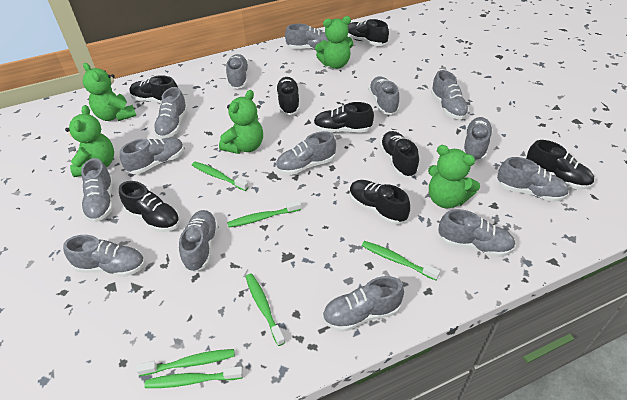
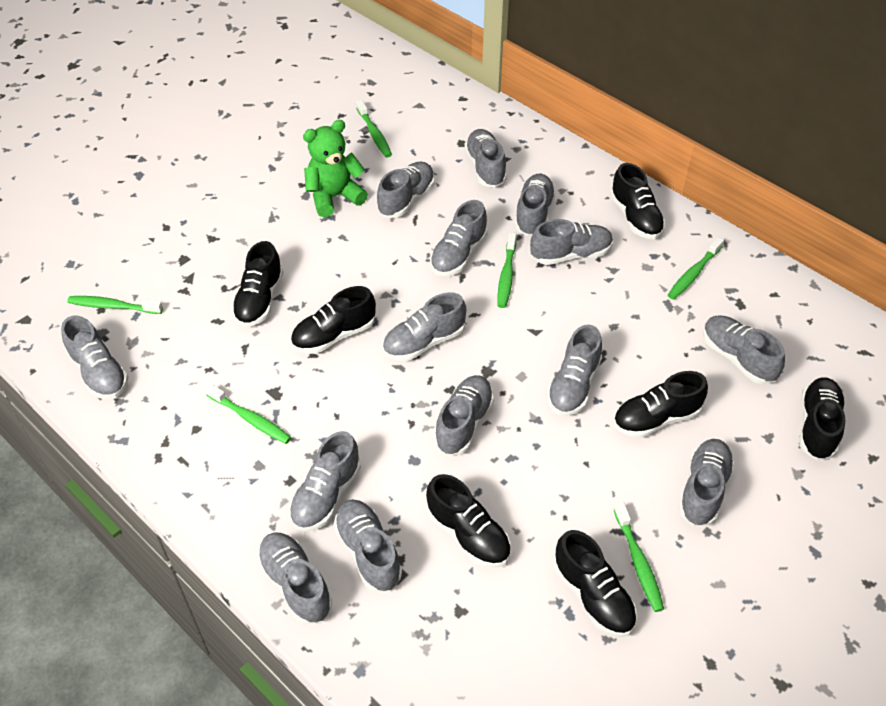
black shoe: 8 -> 7
green teddy bear: 5 -> 1

